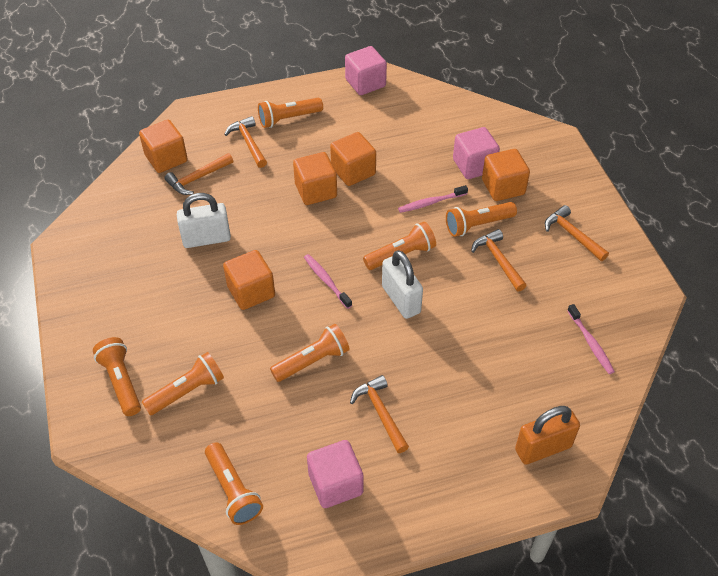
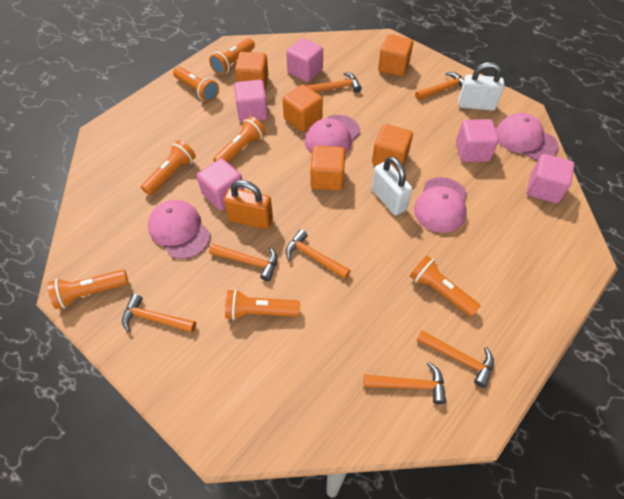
orange hammer: 5 -> 7
pink cap: 0 -> 4
pink cube: 3 -> 5
pink toothbrush: 3 -> 0

